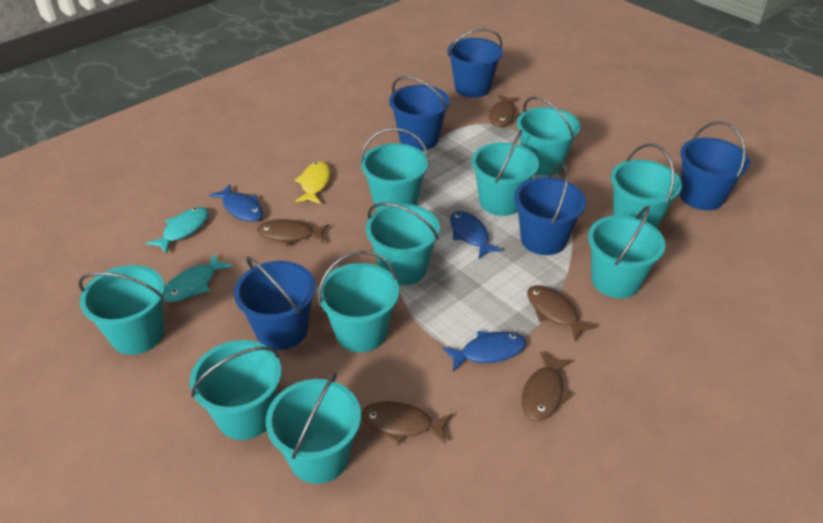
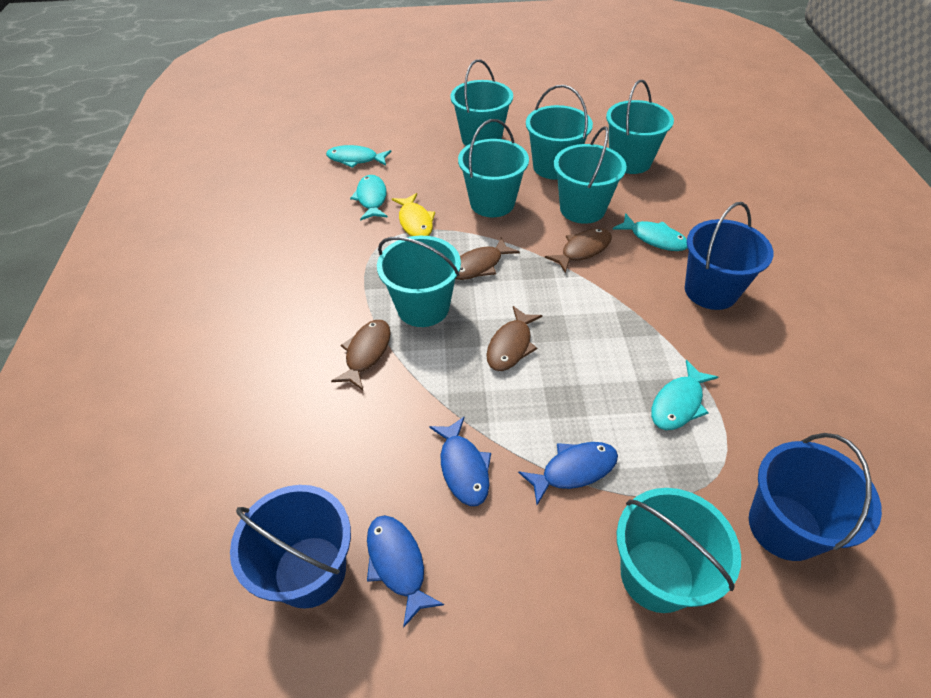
blue bucket: 5 -> 3
brown fish: 5 -> 4
turquoise bucket: 10 -> 7
turquoise fish: 2 -> 4

